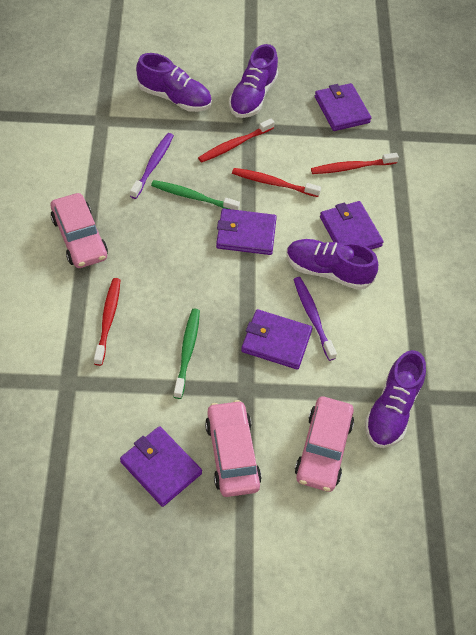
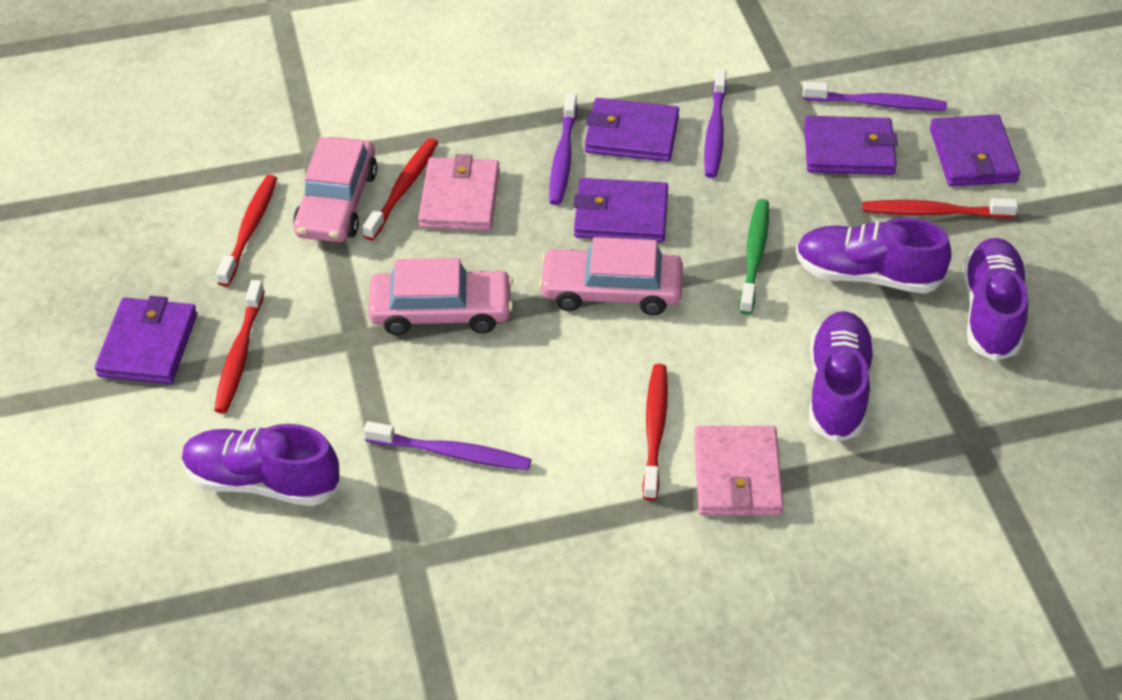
green toothbrush: 2 -> 1
pink wallet: 0 -> 2
purple toothbrush: 2 -> 4
red toothbrush: 4 -> 5

